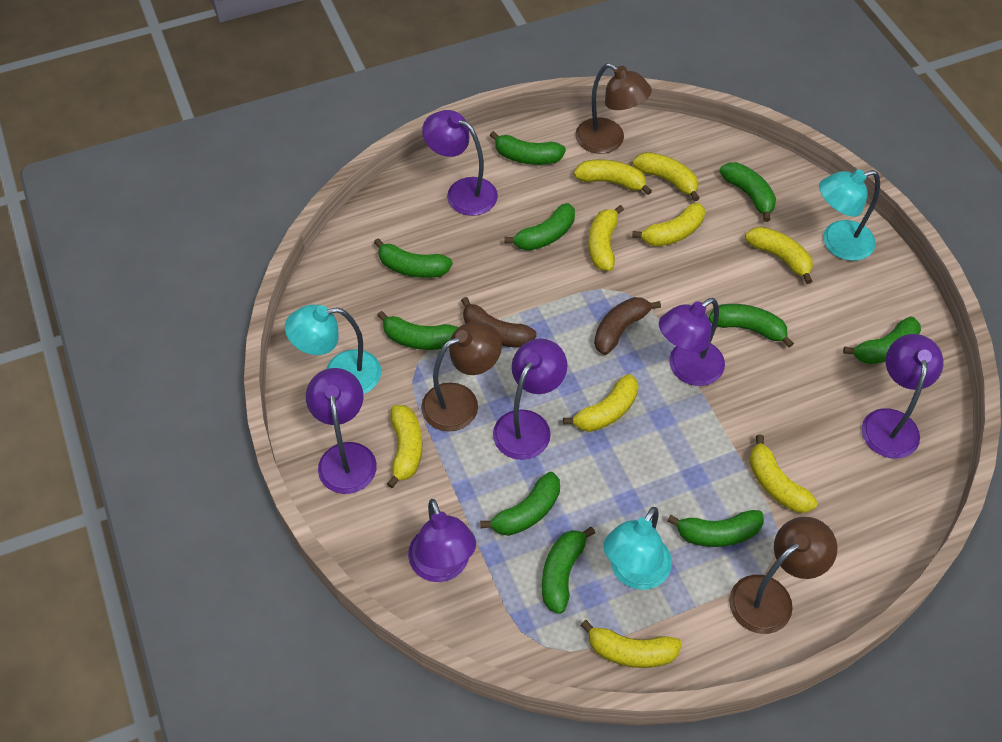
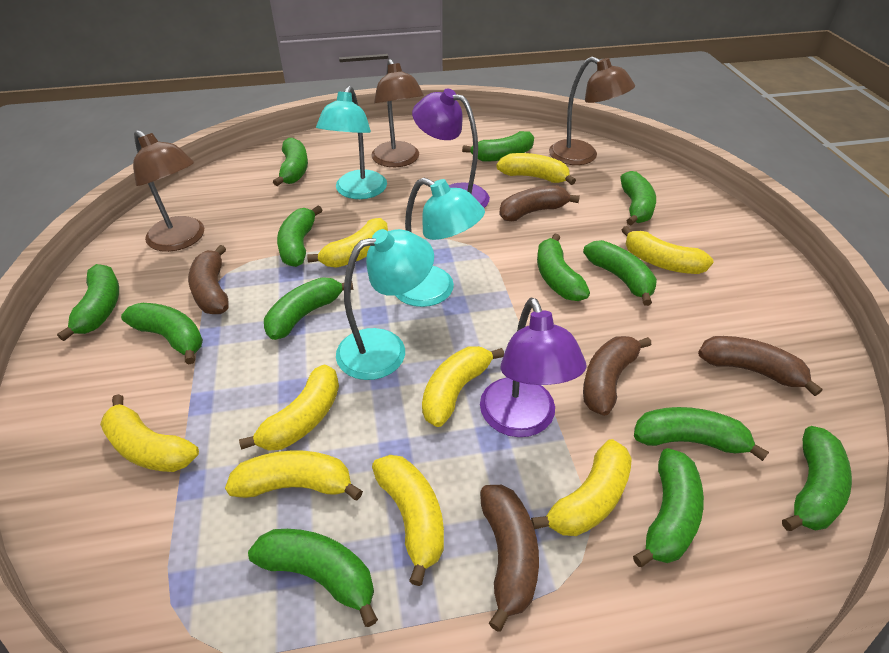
brown banana: 2 -> 5
green banana: 10 -> 13
purple lamp: 6 -> 2

